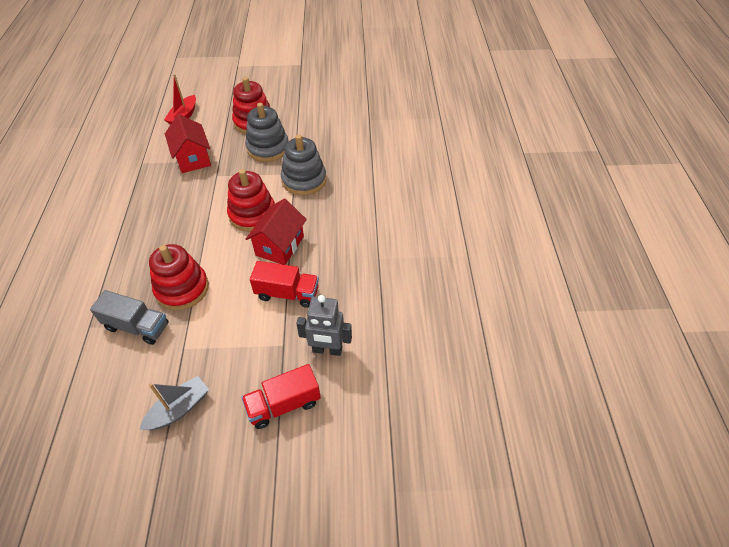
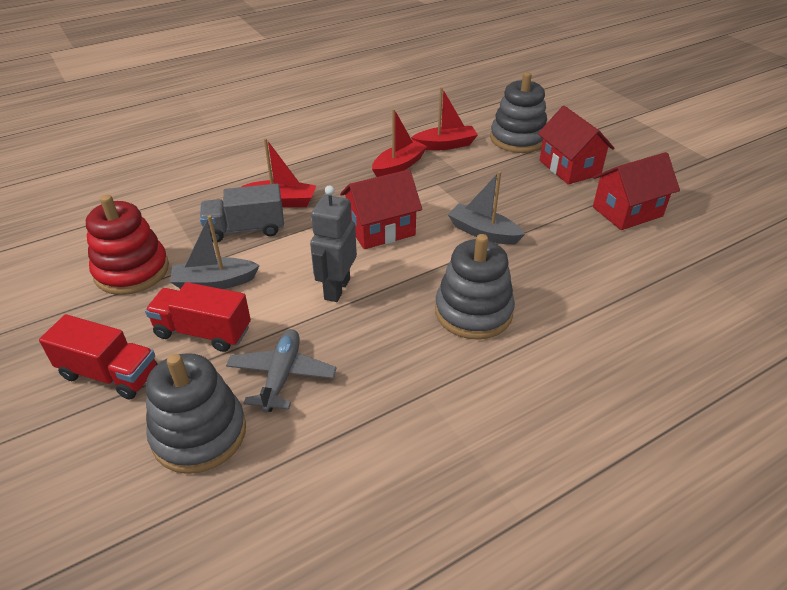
grey boat: 1 -> 2
grey plane: 0 -> 1
grey stacking toy: 2 -> 3
red boat: 1 -> 3
red house: 2 -> 3
red stacking toy: 3 -> 1

